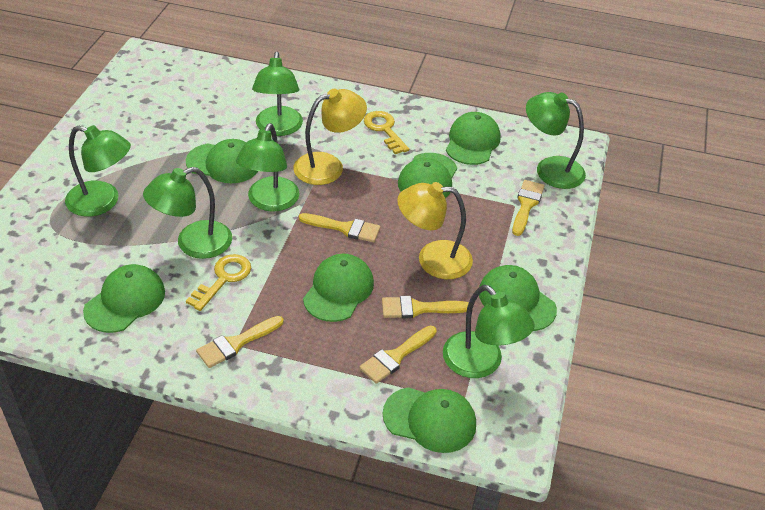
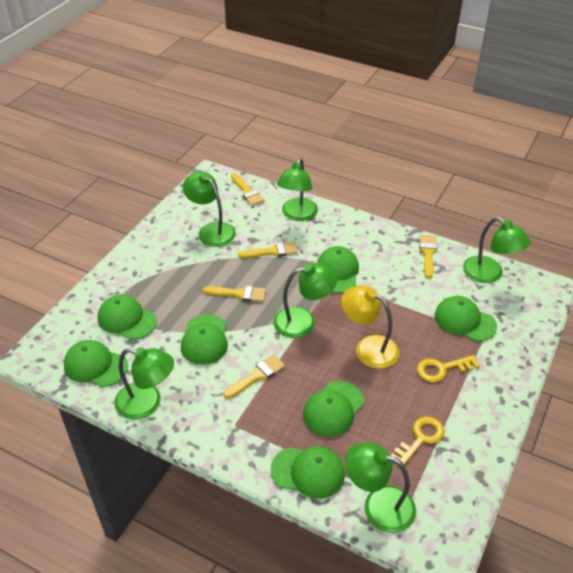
yellow lamp: 2 -> 1

